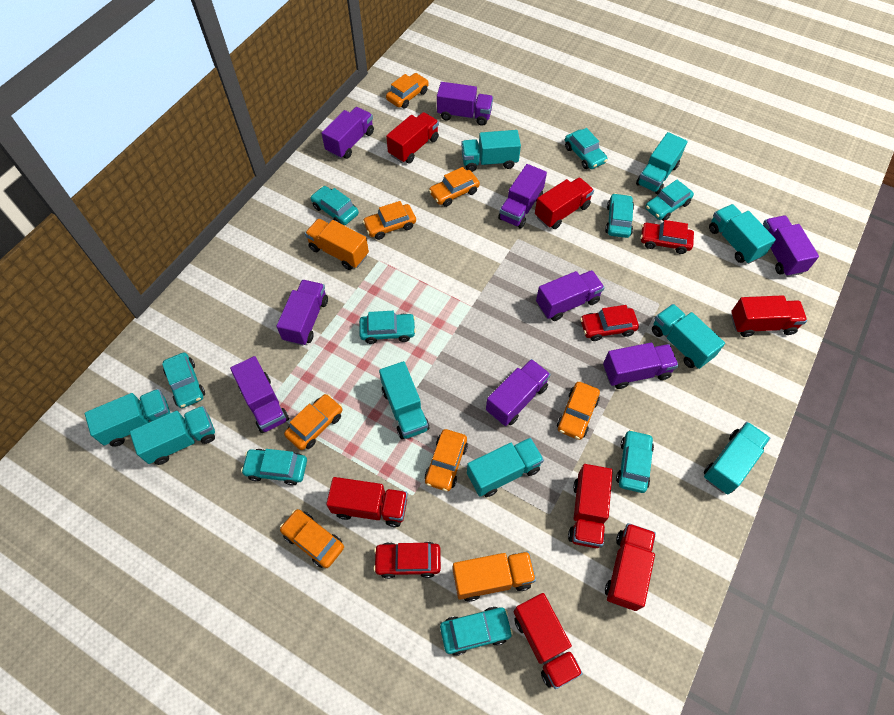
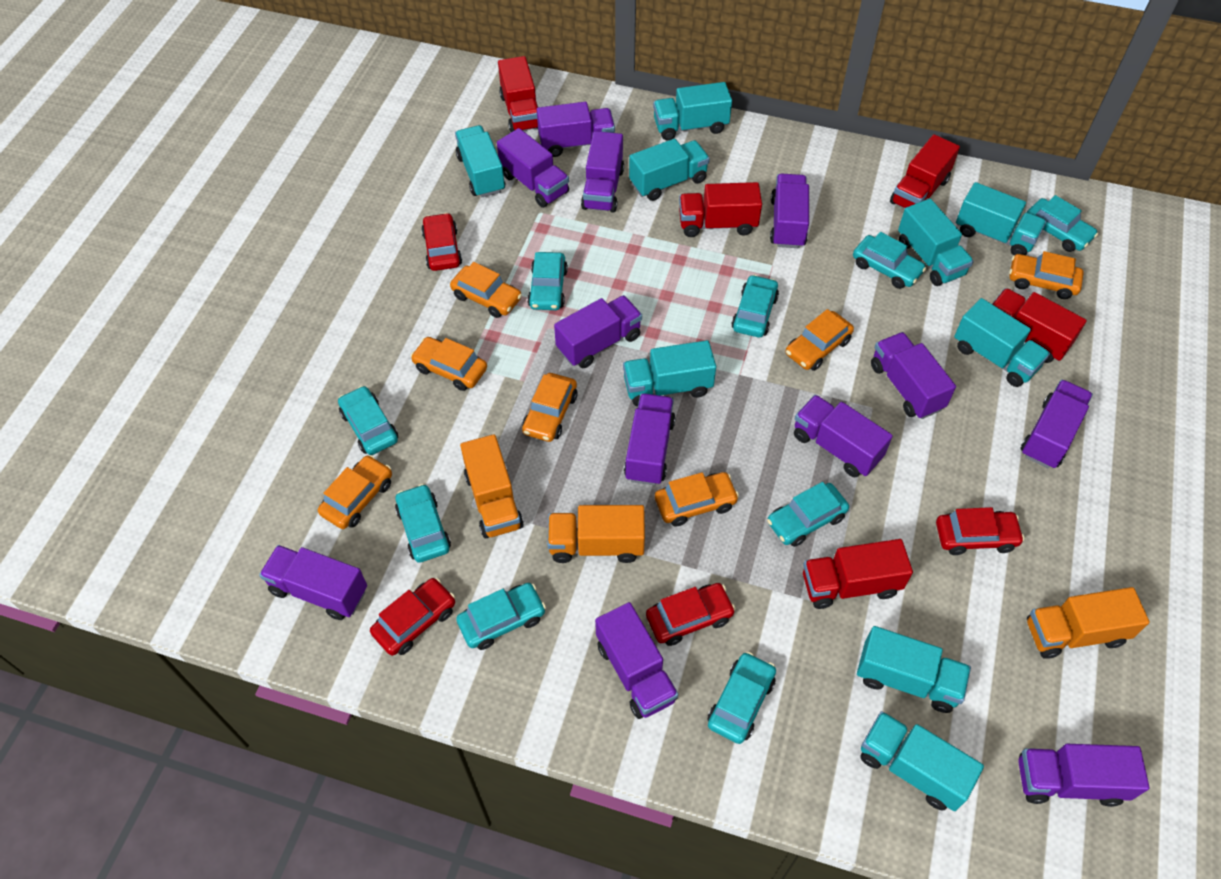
orange truck: 2 -> 3
purple truck: 9 -> 12
red car: 3 -> 4
red truck: 7 -> 5

